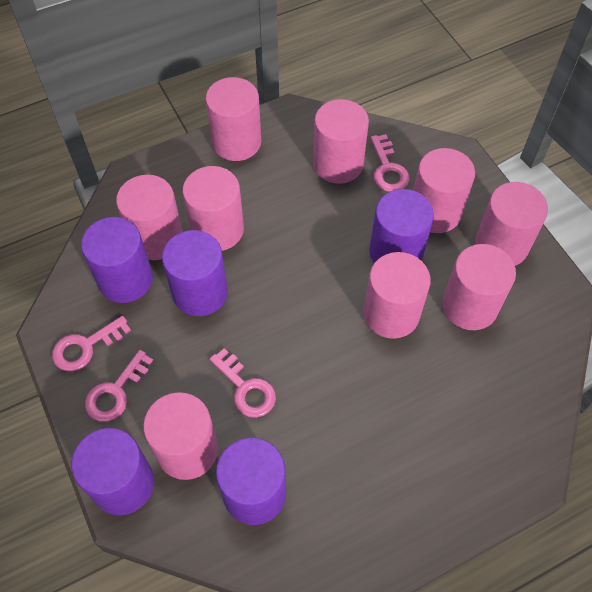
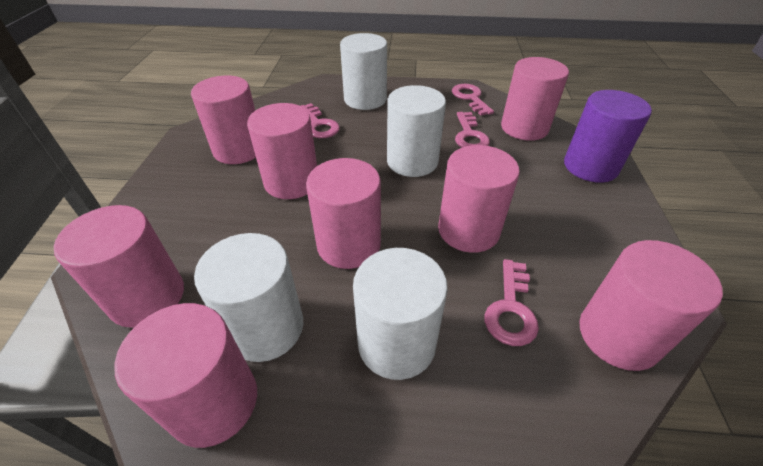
pink cylinder: 9 -> 8
purple cylinder: 5 -> 1
white cylinder: 0 -> 4

